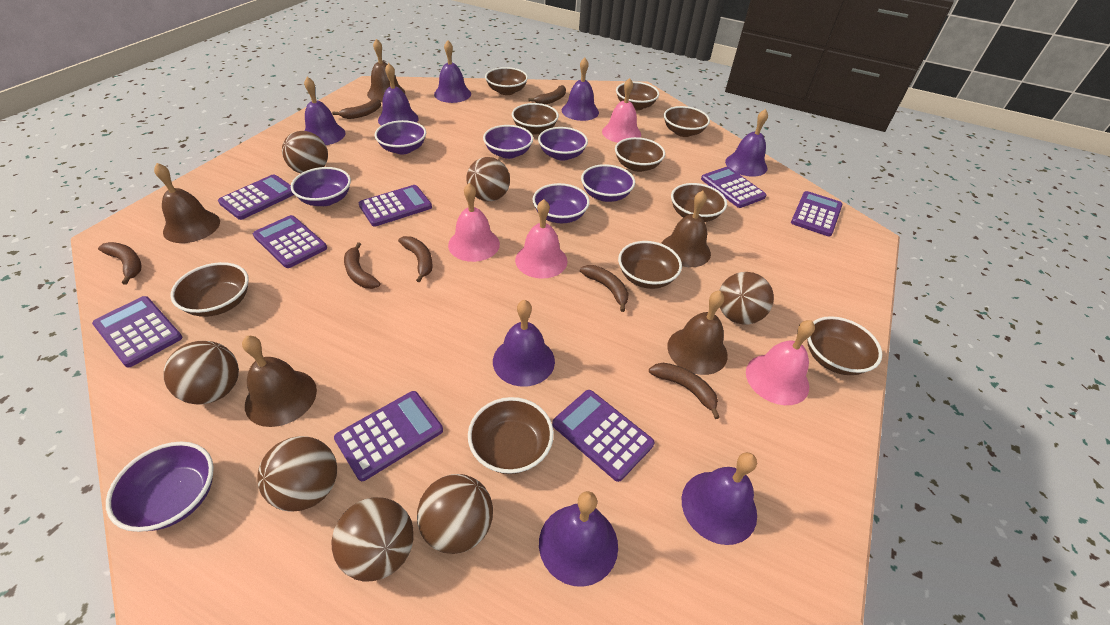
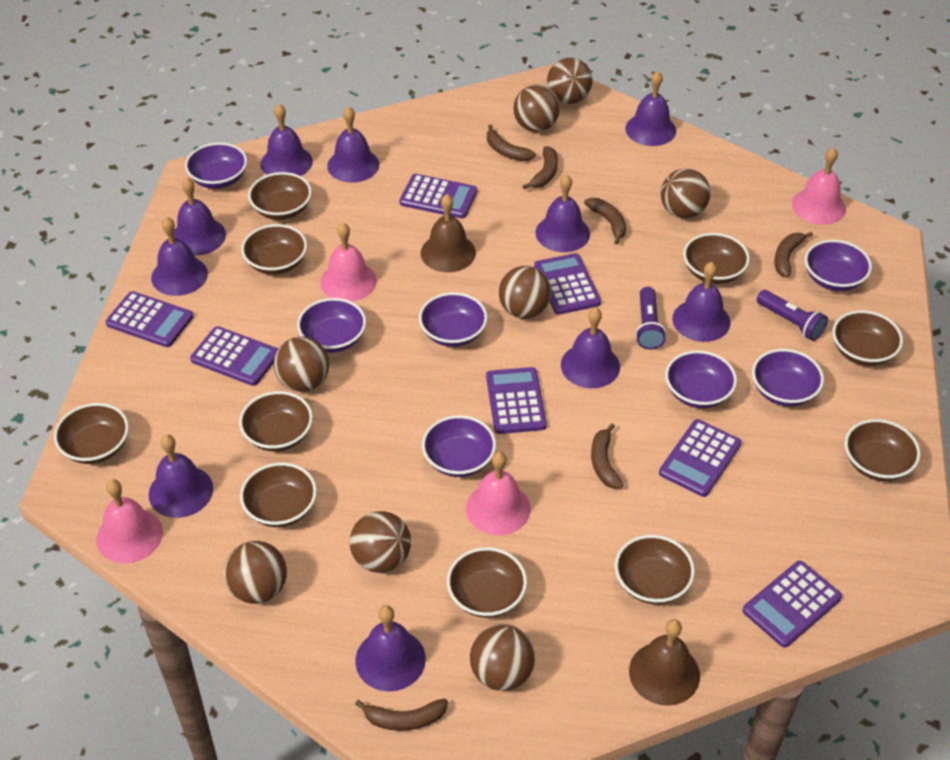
brown ball: 7 -> 8
brown banana: 7 -> 6
brown bell: 5 -> 2
purple bell: 8 -> 10
purple calculator: 8 -> 7
purple flashlight: 0 -> 2

